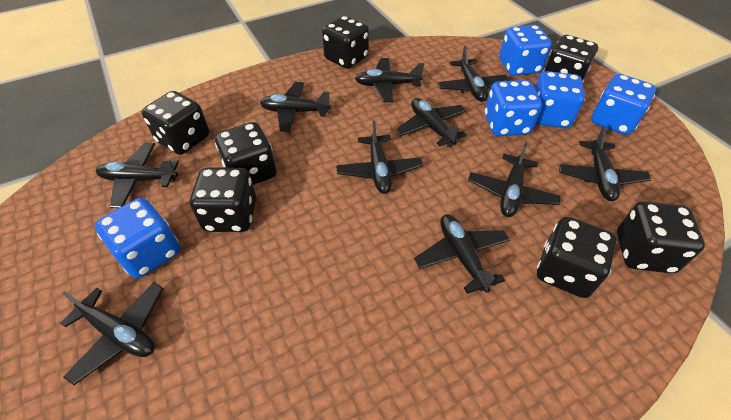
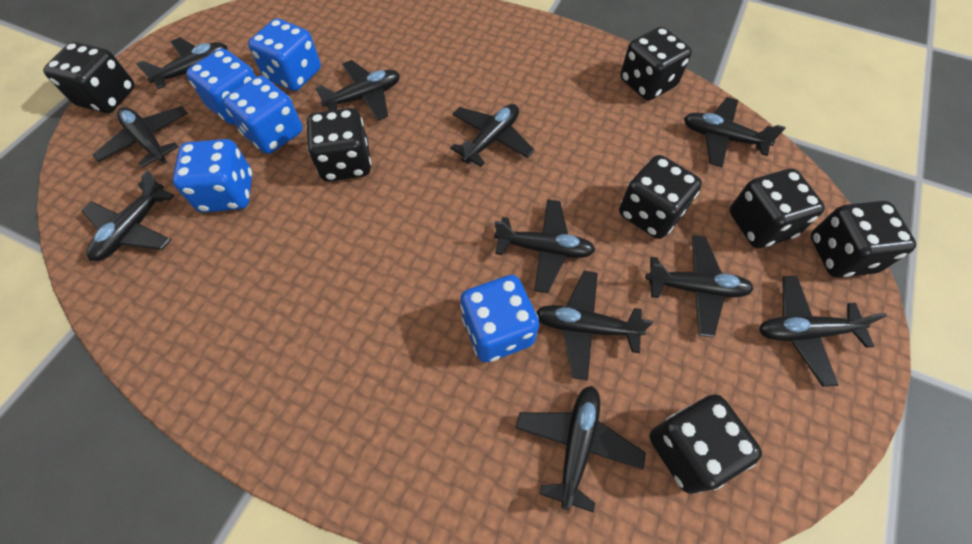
black plane: 10 -> 11

